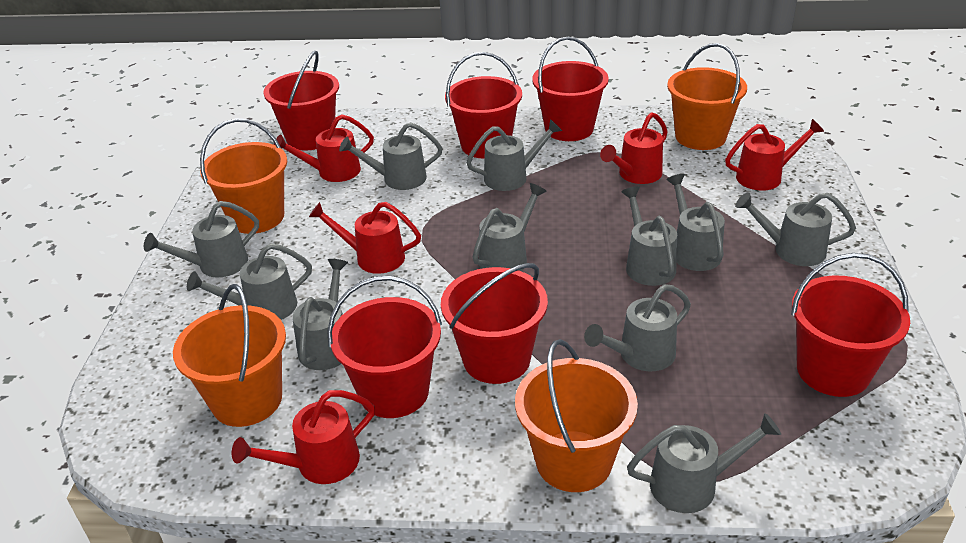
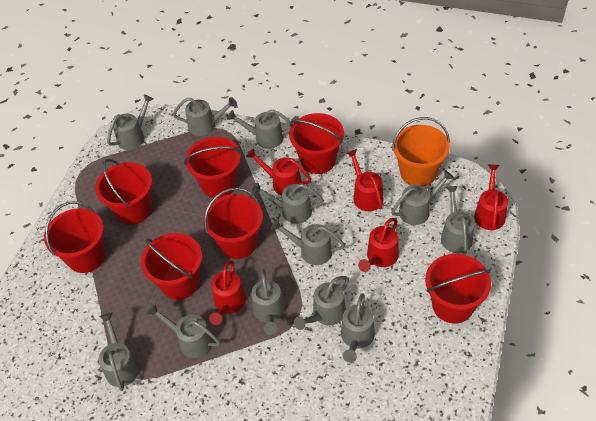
grey watering can: 11 -> 12
orange bucket: 4 -> 1
red bucket: 6 -> 7

